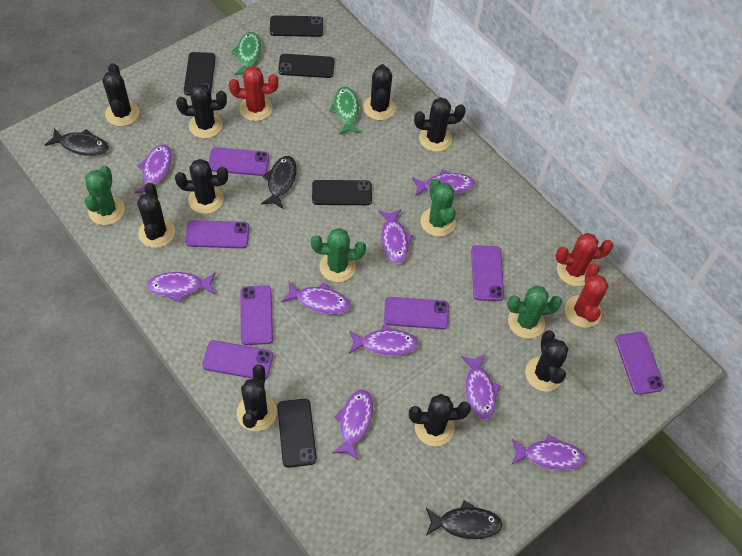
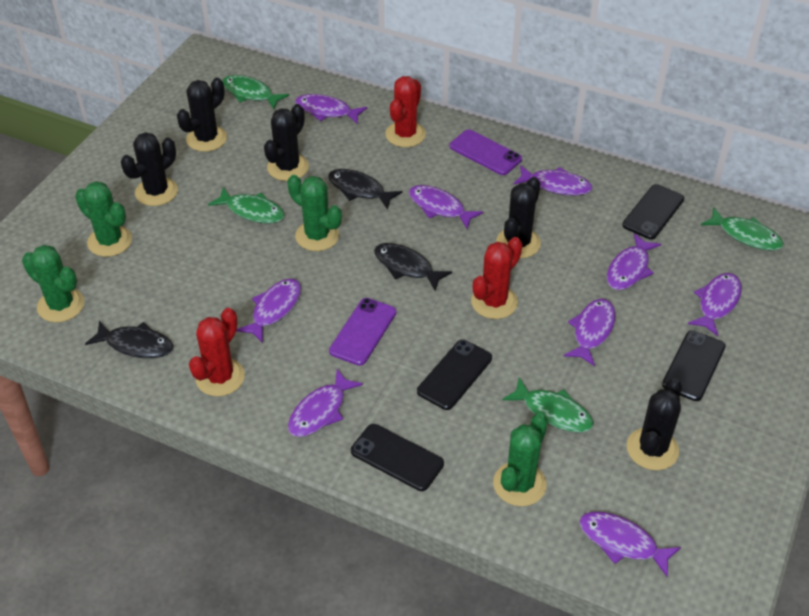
black cactus: 9 -> 5
black phone: 5 -> 4
green fish: 2 -> 4
purple phone: 7 -> 2

